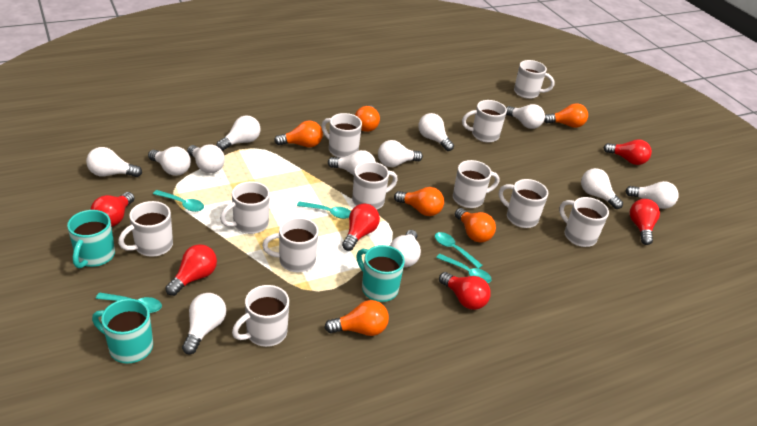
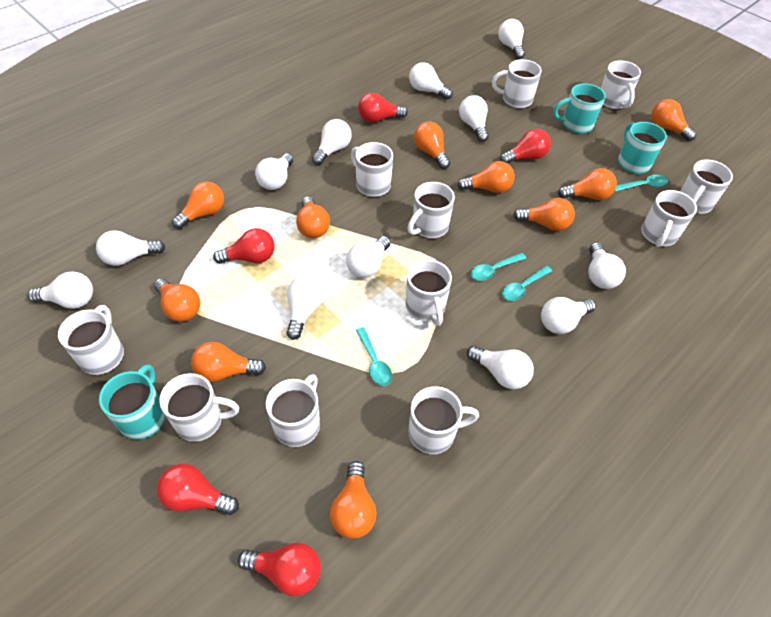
orange light bulb: 6 -> 10
red light bulb: 6 -> 5
turquoise spoon: 5 -> 4

